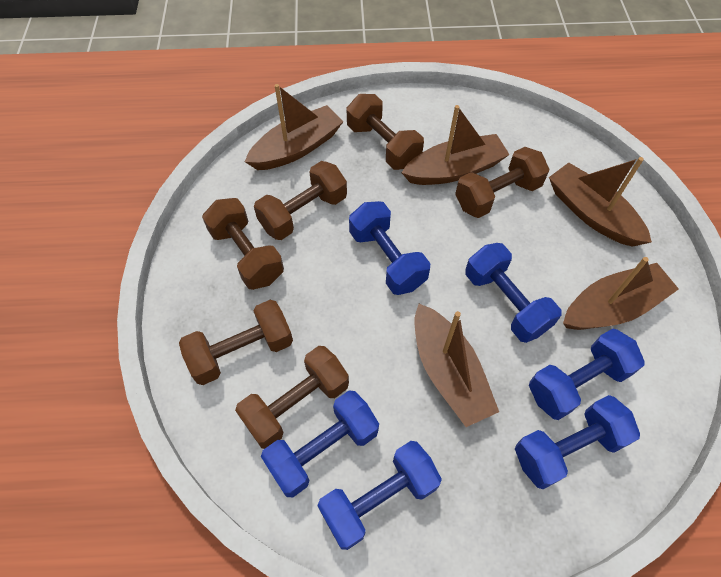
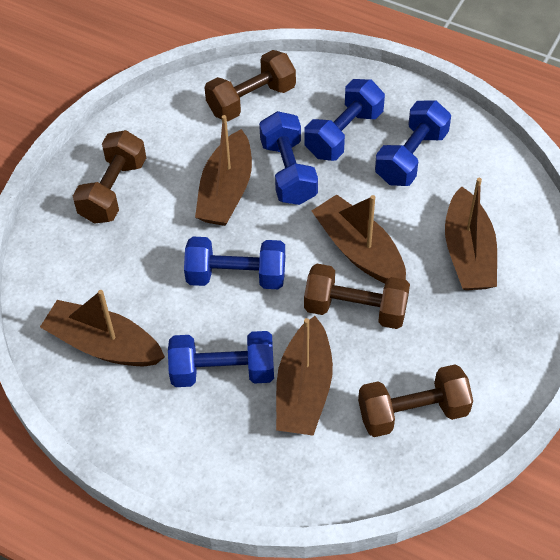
blue dumbbell: 6 -> 5
brown dumbbell: 6 -> 4

